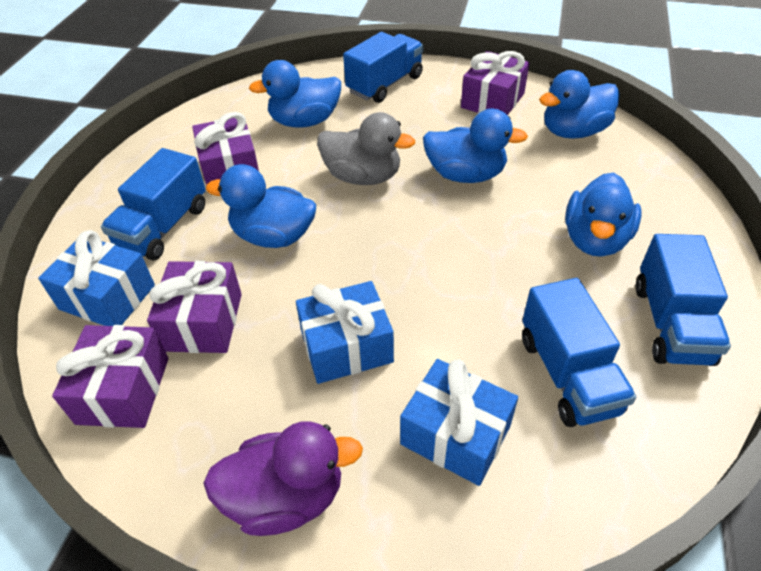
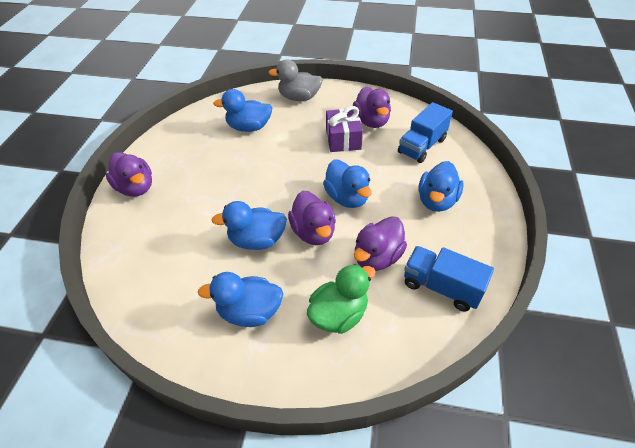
blue gift: 3 -> 0
blue truck: 4 -> 2
green duck: 0 -> 1
purple duck: 1 -> 4
purple gift: 4 -> 1

